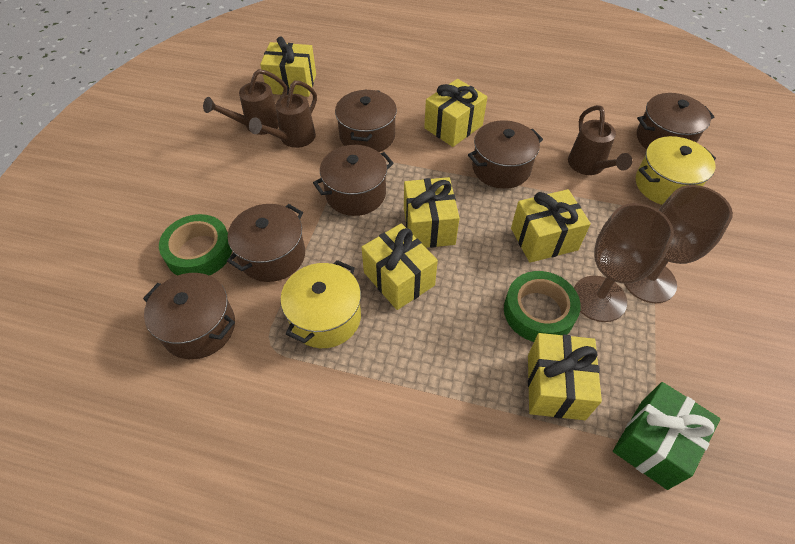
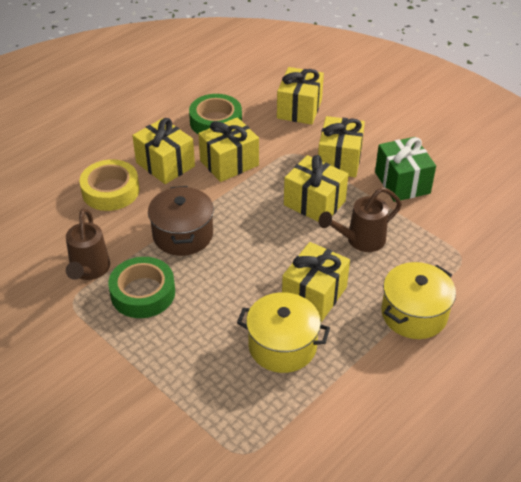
brown goblet: 2 -> 0
brown pot: 6 -> 1
brown watering can: 3 -> 2
yellow tape: 0 -> 1

